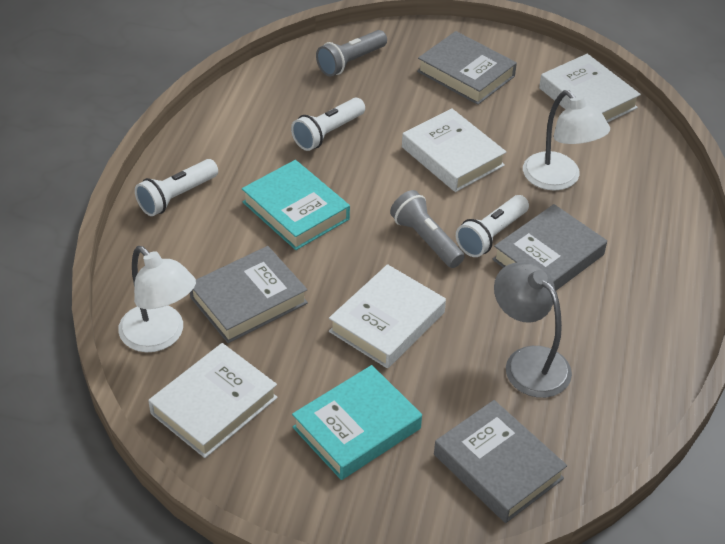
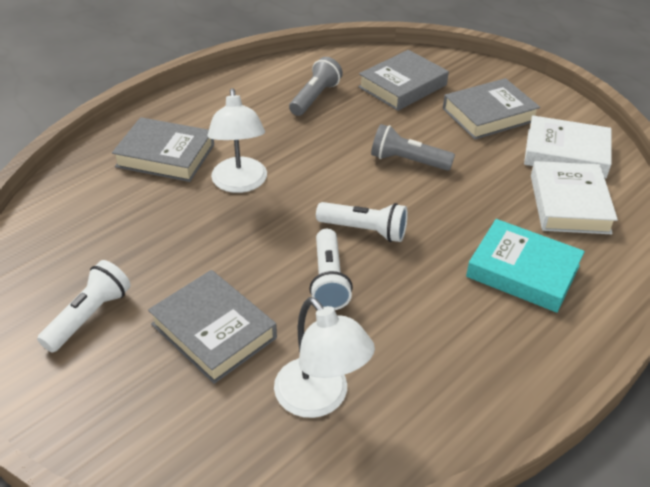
grey lamp: 1 -> 0
turquoise book: 2 -> 1
white book: 4 -> 2

